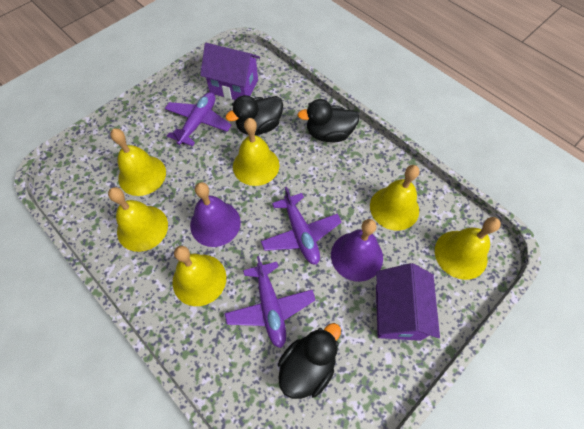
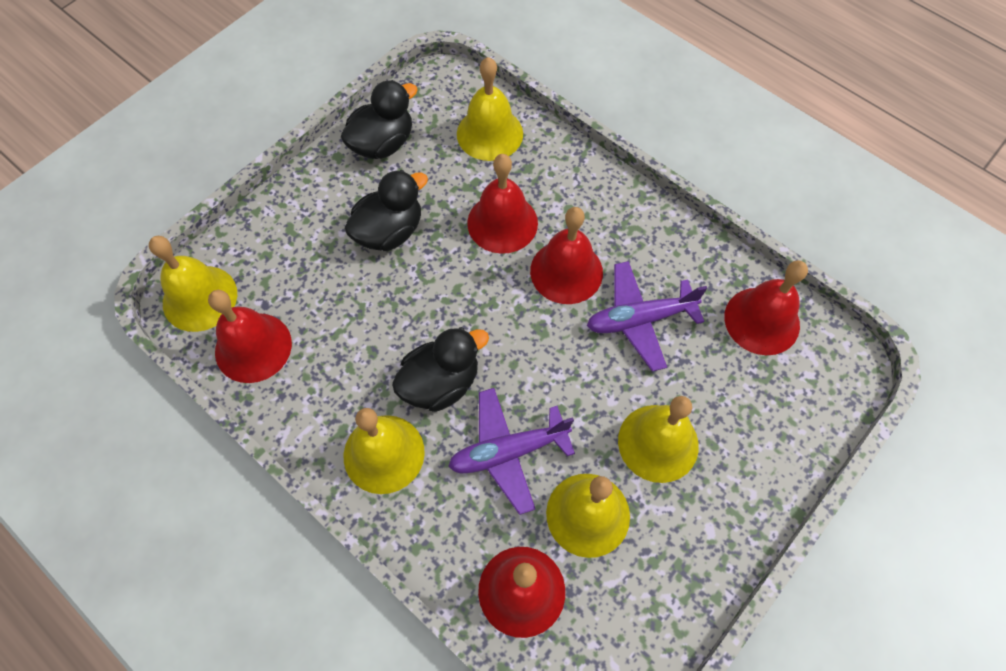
purple bell: 2 -> 0
purple house: 2 -> 0
purple plane: 3 -> 2
red bell: 0 -> 5
yellow bell: 6 -> 5

